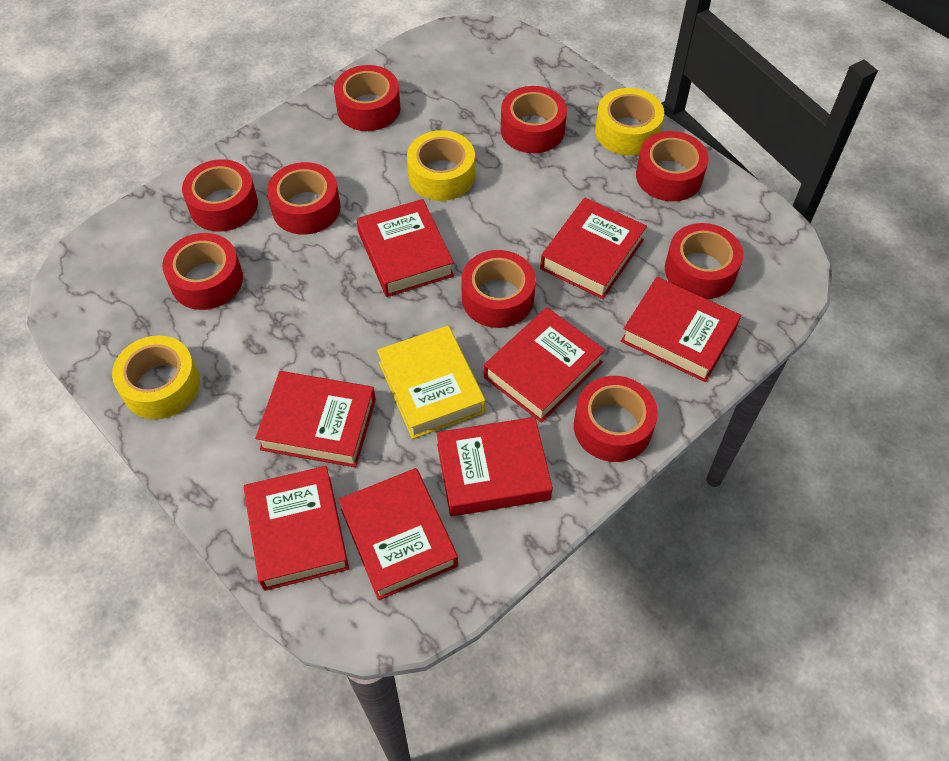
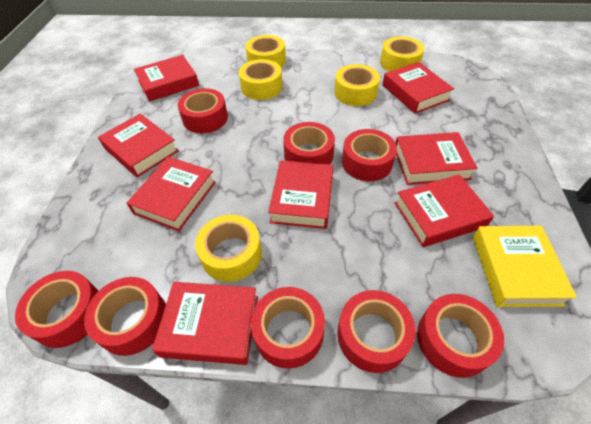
red tape: 9 -> 8
yellow tape: 3 -> 5

